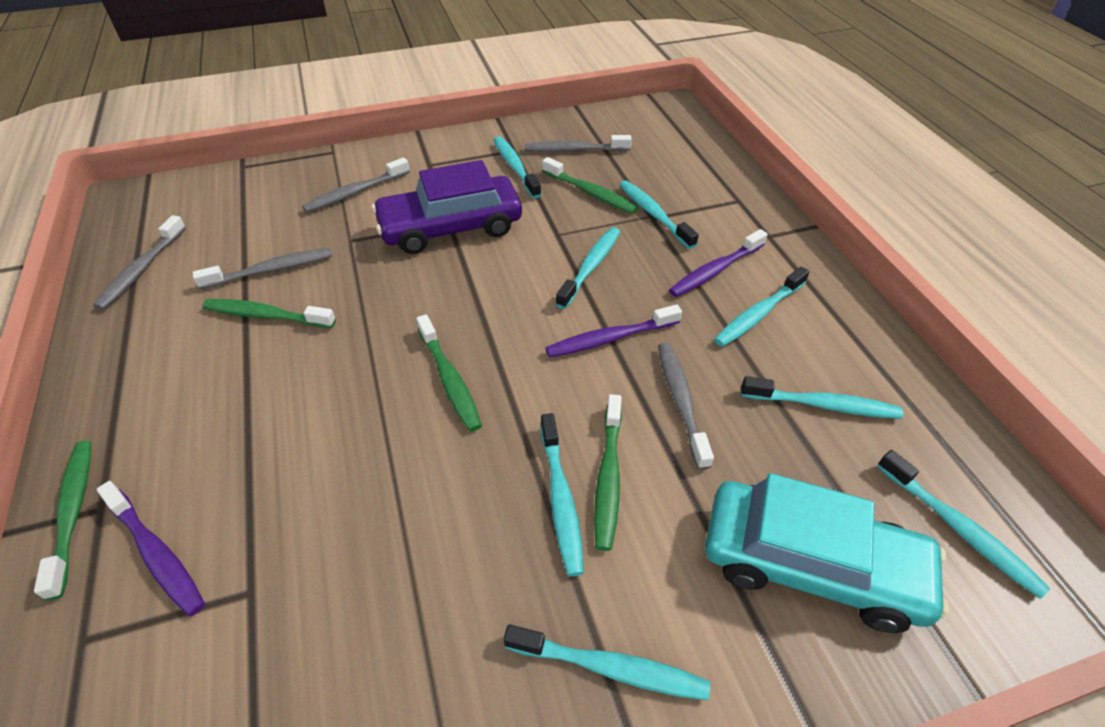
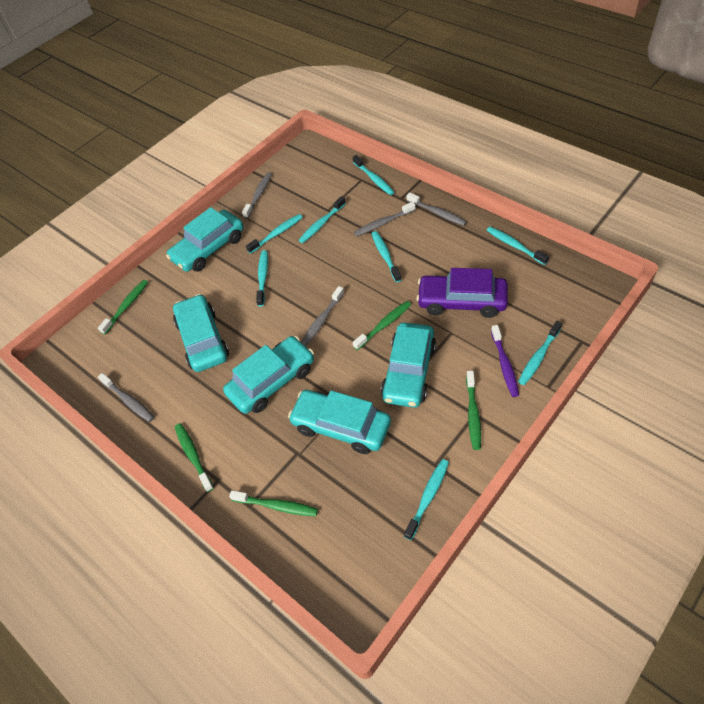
purple toothbrush: 3 -> 1
turquoise car: 1 -> 5

